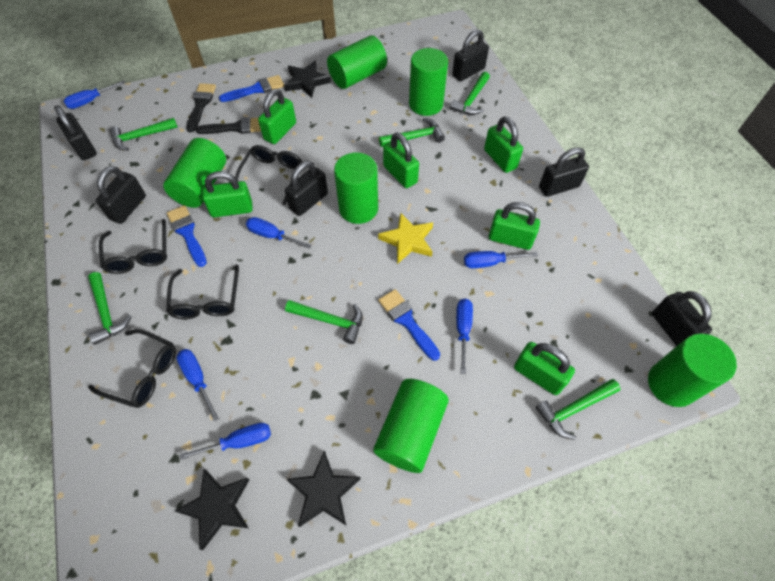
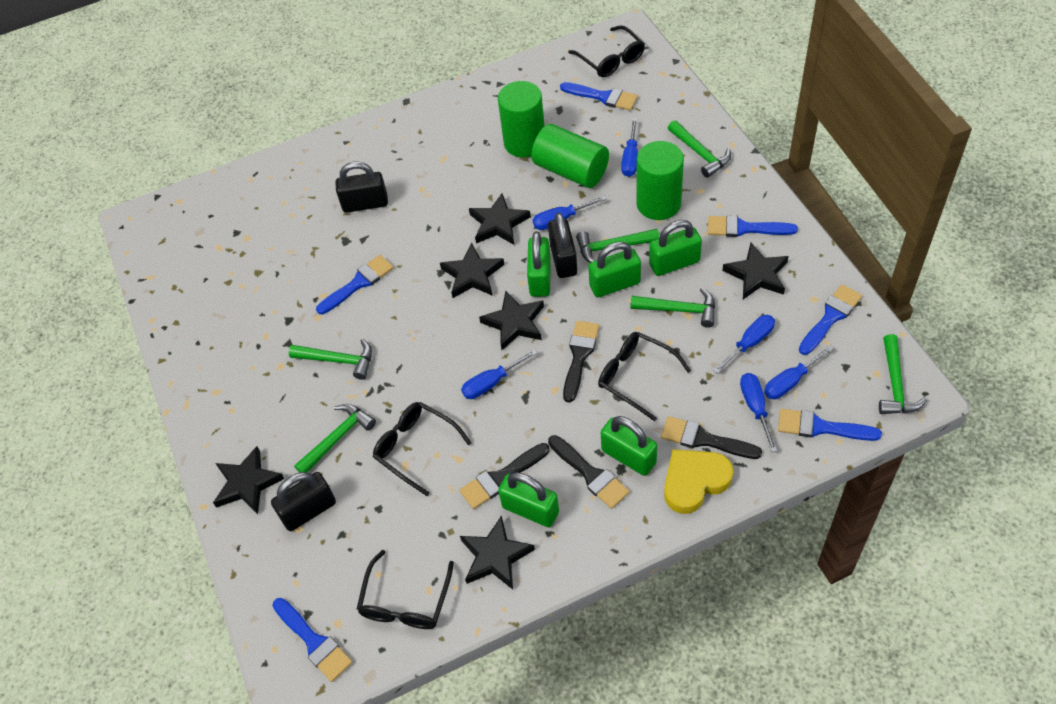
black brush: 2 -> 4
black padlock: 6 -> 3
black star: 3 -> 6
blue brush: 3 -> 6
green cylinder: 6 -> 3
green padlock: 6 -> 5
yellow heart: 0 -> 1
yellow star: 1 -> 0

